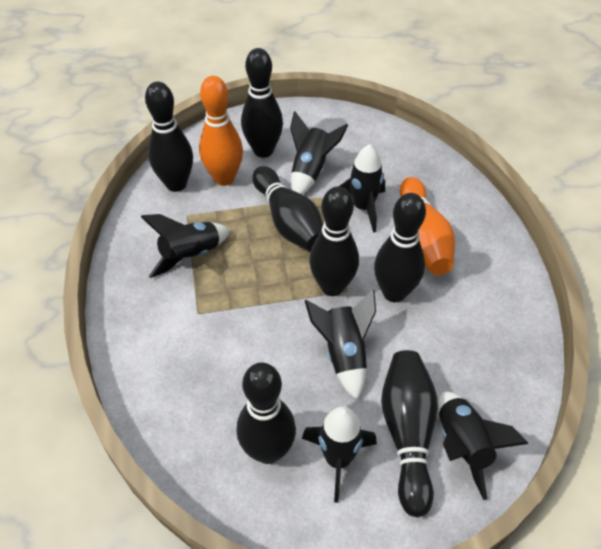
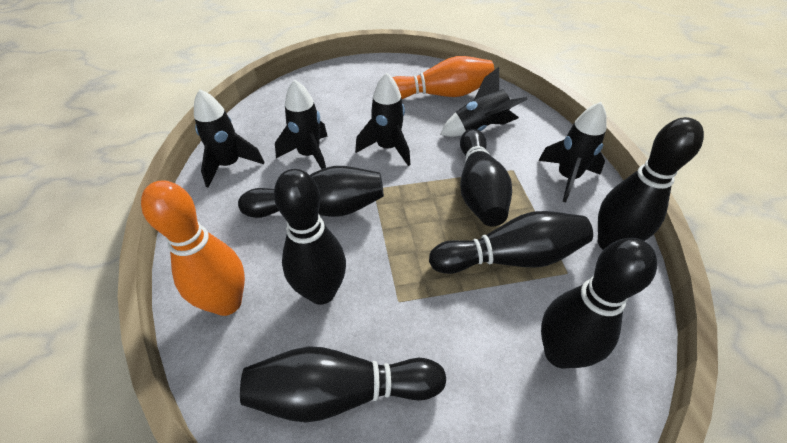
black rocket: 6 -> 5

